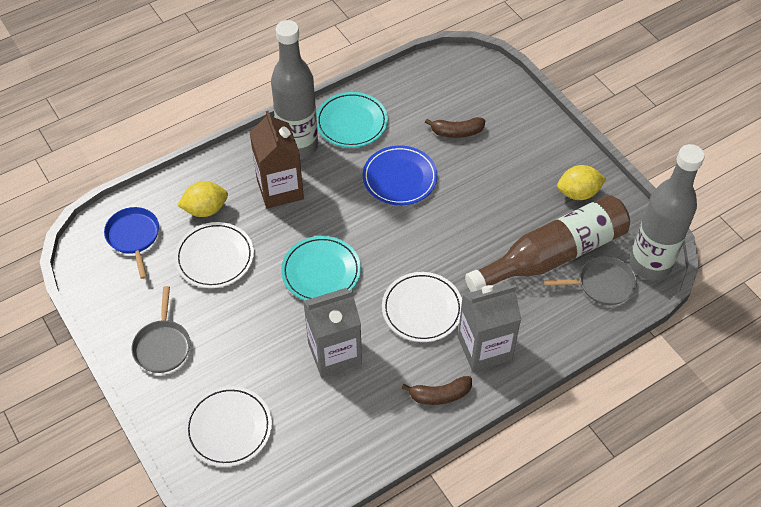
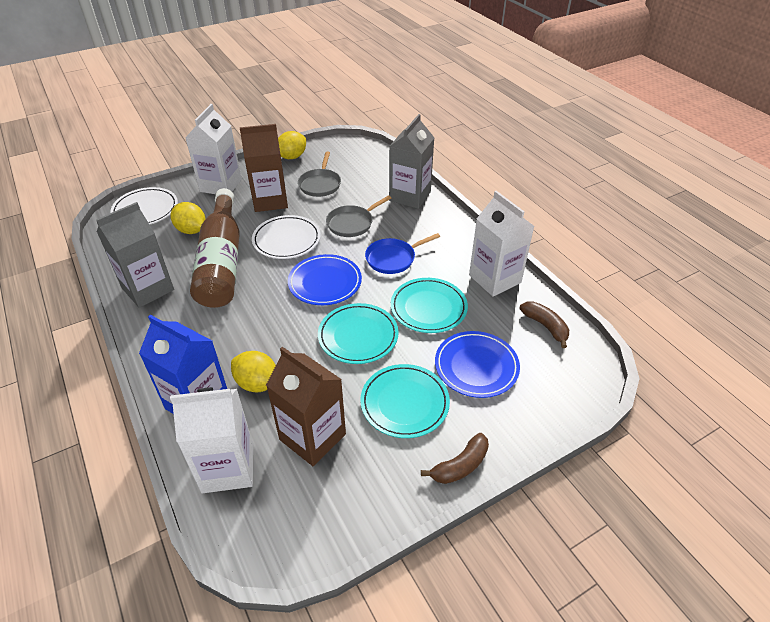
blue carton: 0 -> 1
blue plate: 1 -> 2
brown carton: 1 -> 2
grey bottle: 2 -> 0
turquoise plate: 2 -> 3
white carton: 0 -> 3
white plate: 3 -> 2
yellow lemon: 2 -> 3

